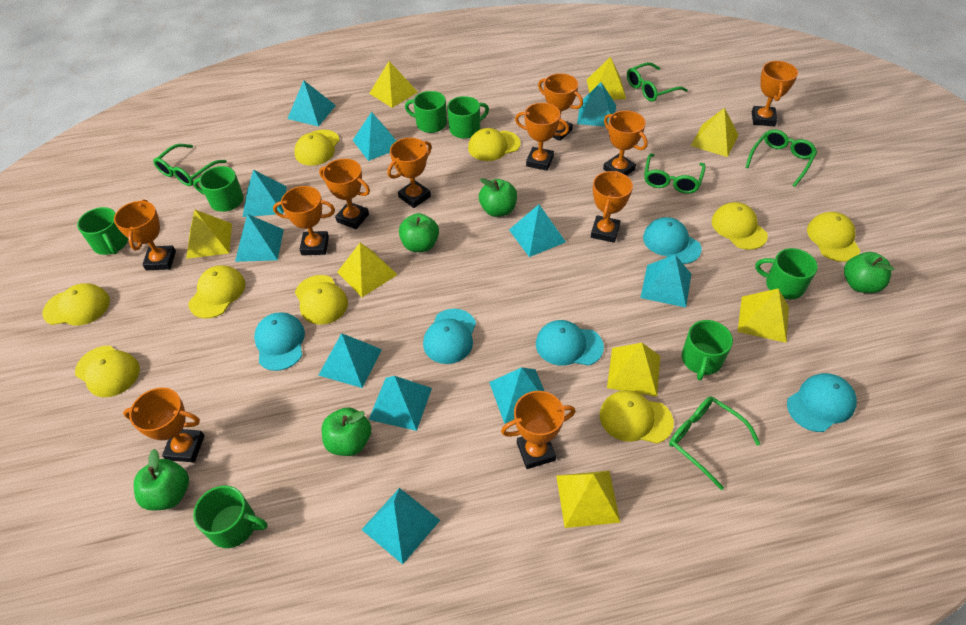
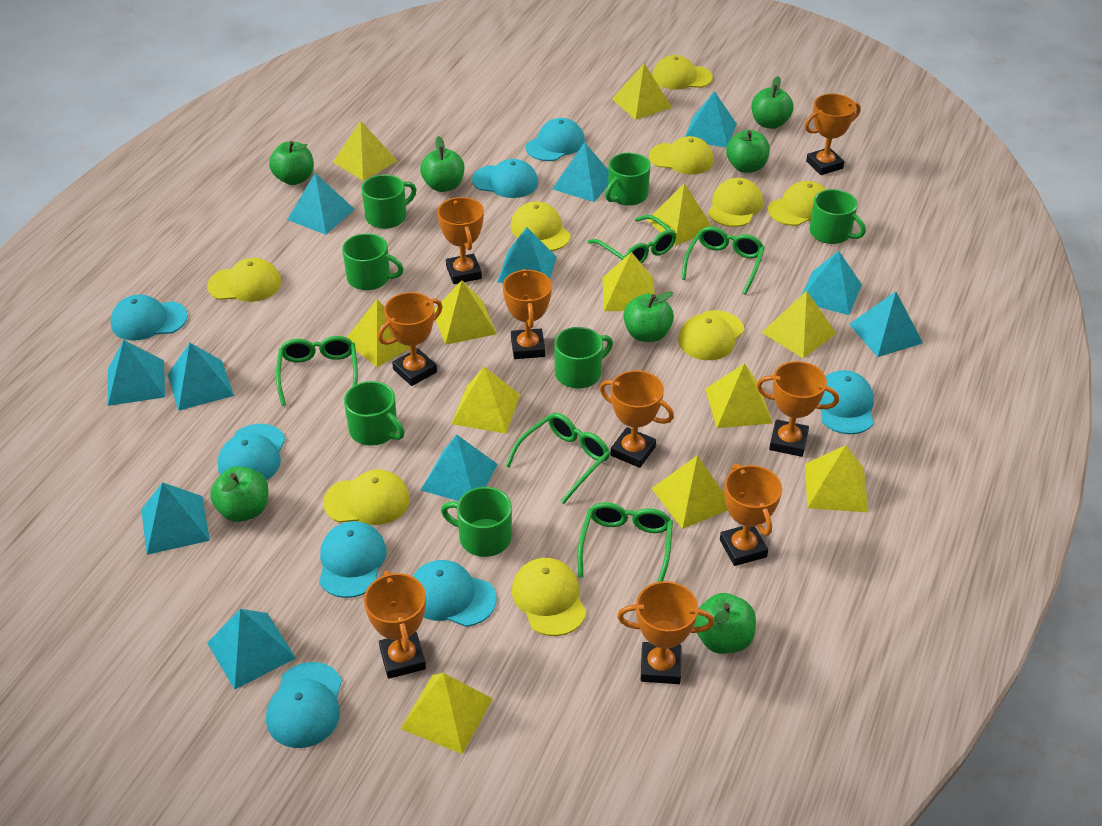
green apple: 5 -> 7
orange trophy: 11 -> 9
turquoise cap: 5 -> 8
yellow pyramid: 8 -> 12

